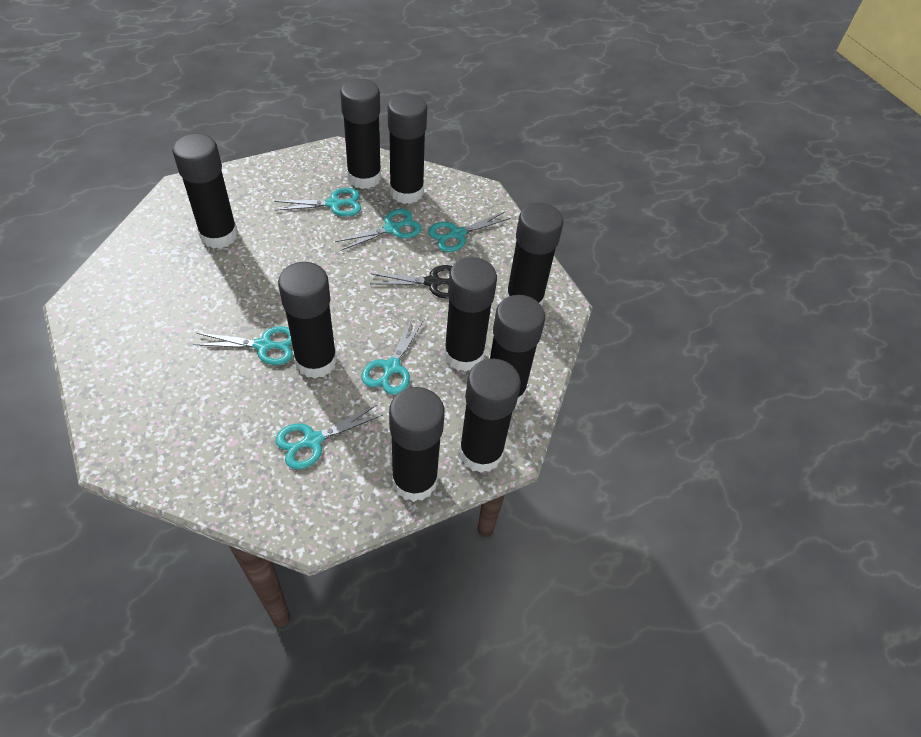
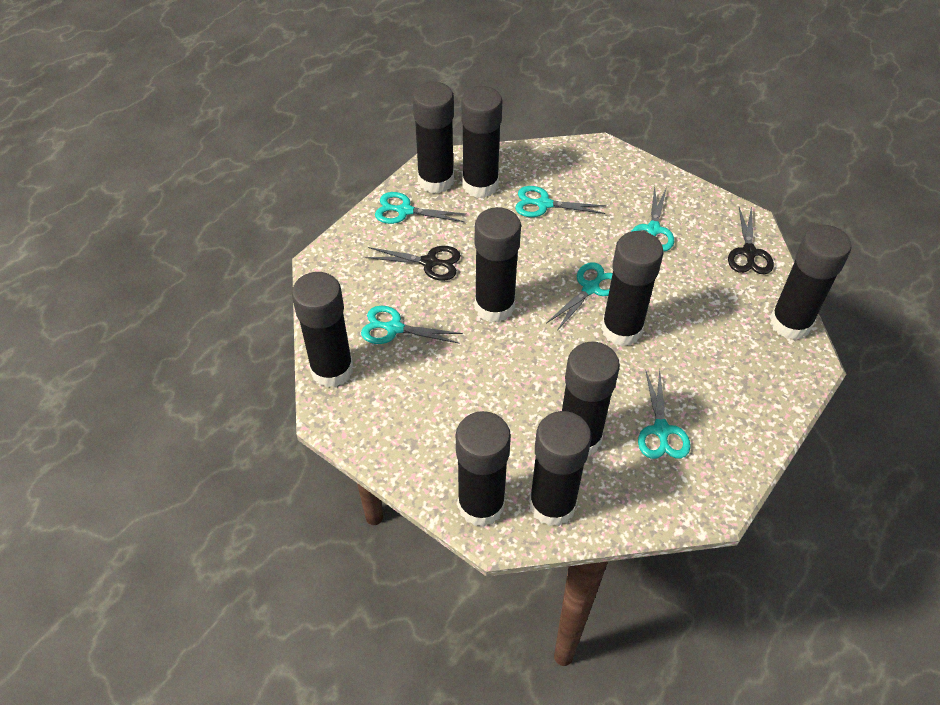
black scissors: 1 -> 2

